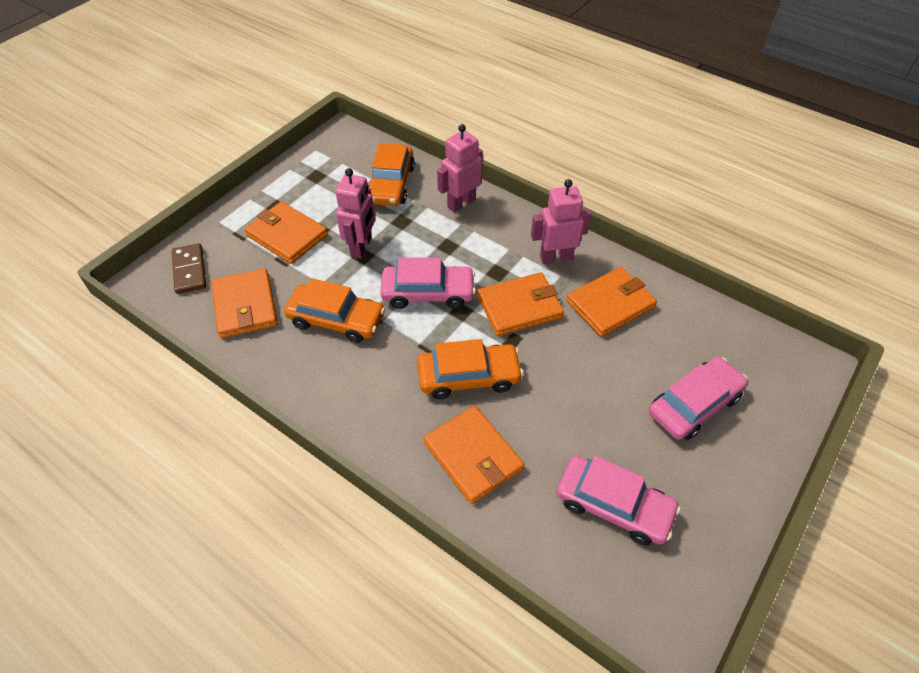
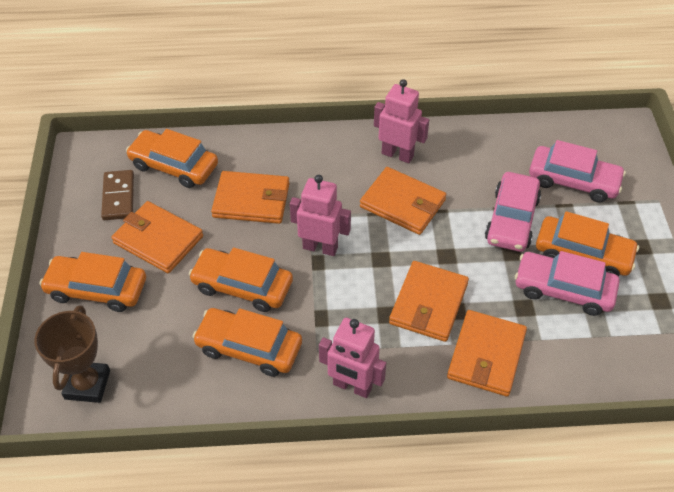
brown trophy: 0 -> 1
orange car: 3 -> 5

